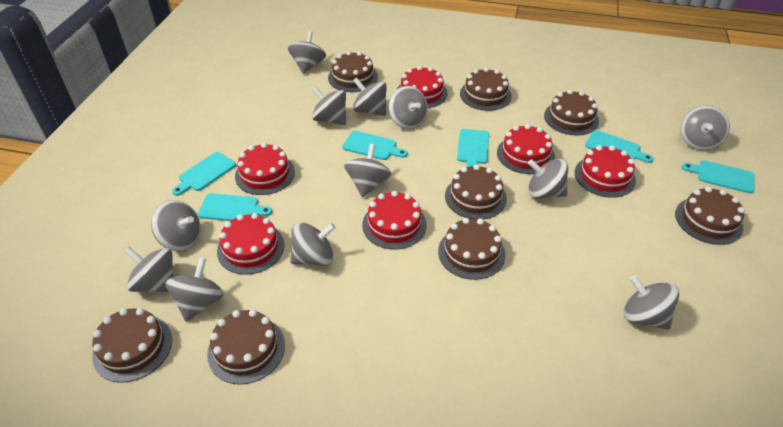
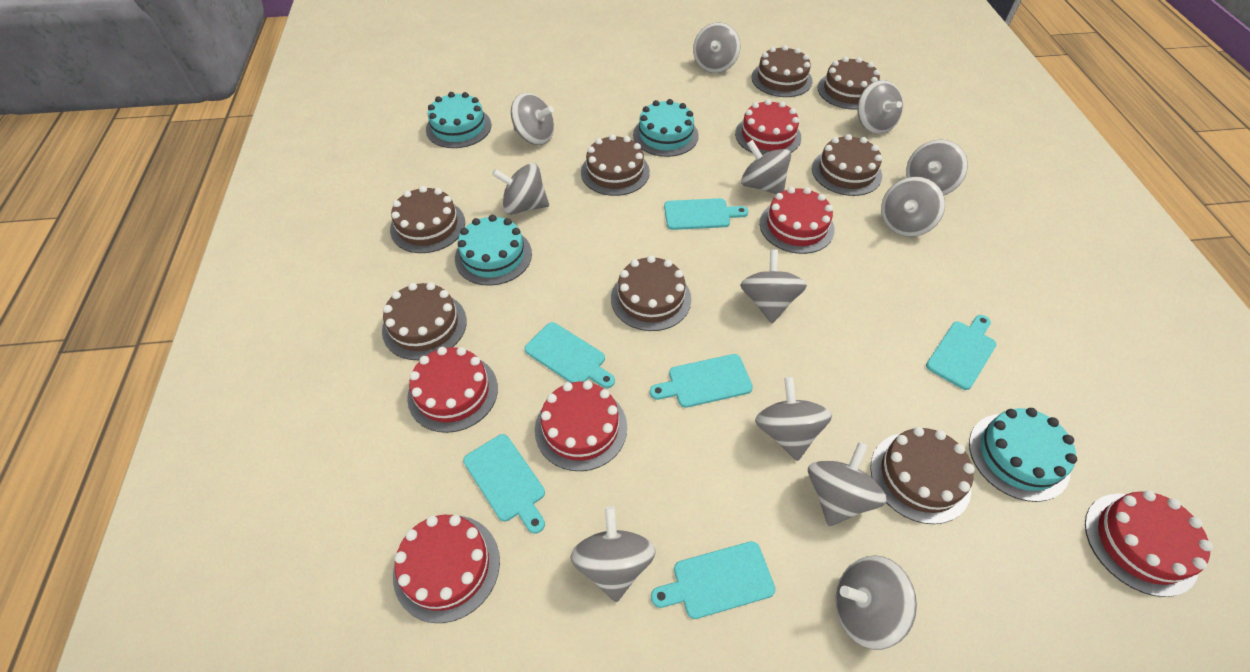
turquoise cake: 0 -> 4

